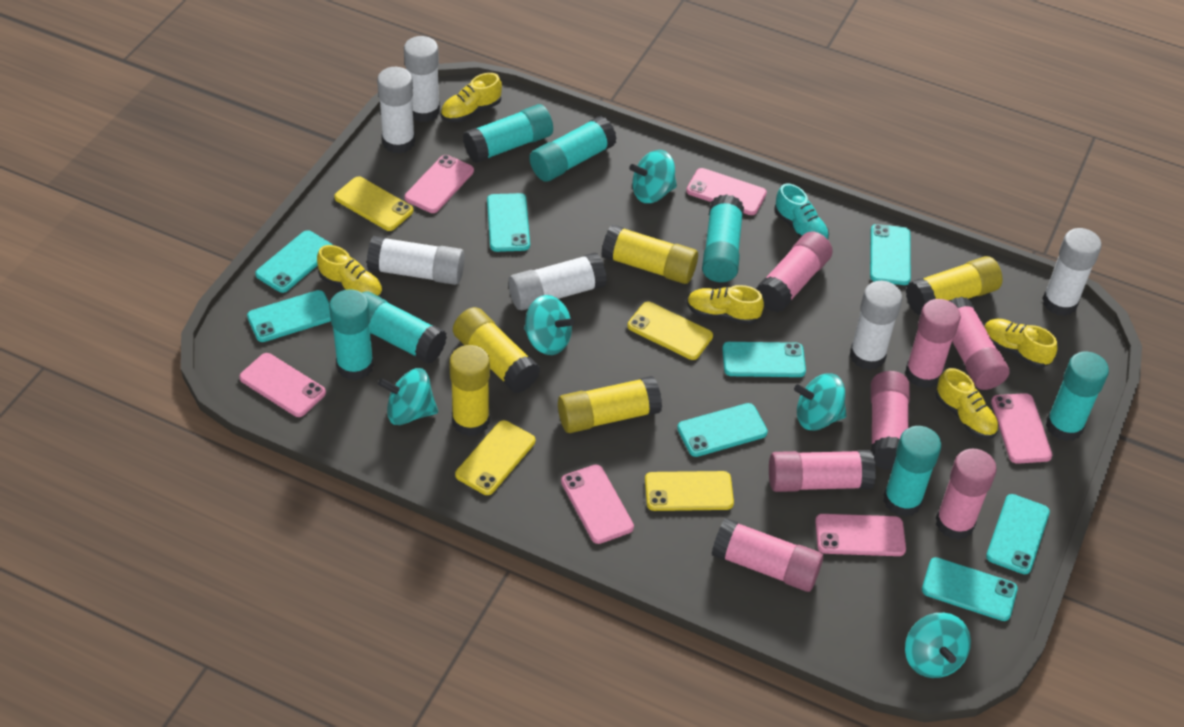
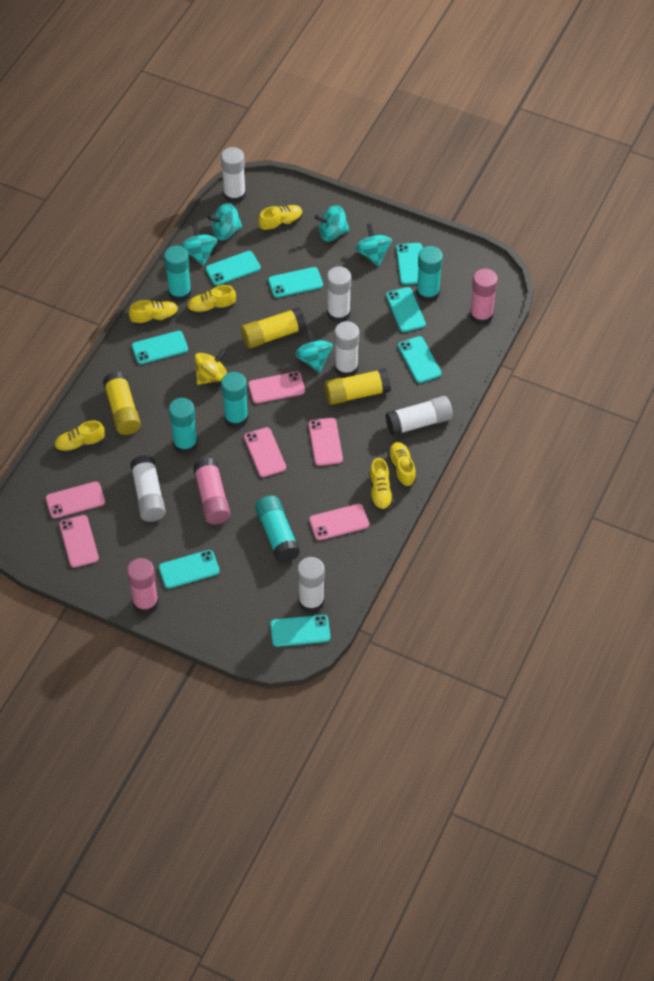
pink glue stick: 7 -> 3
turquoise glue stick: 7 -> 5
turquoise shoe: 1 -> 0
yellow glue stick: 5 -> 3
yellow phone: 4 -> 0
yellow shoe: 5 -> 6
yellow spinning top: 0 -> 1

